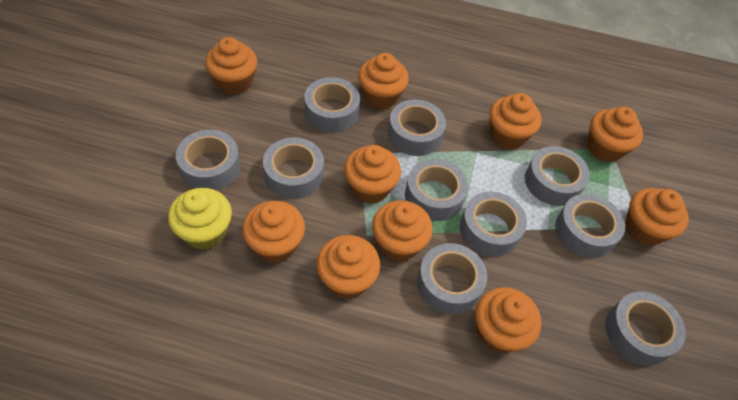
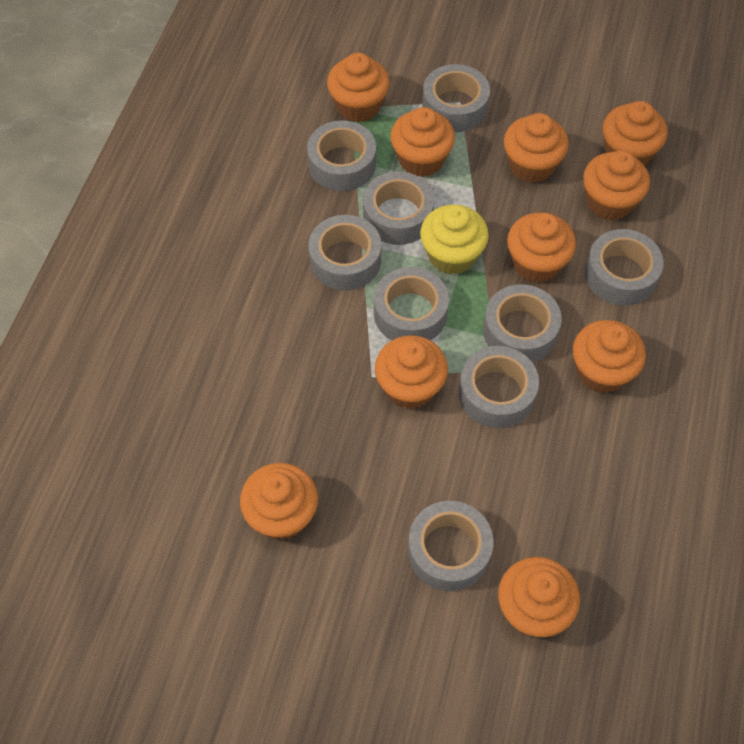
grey tape: 10 -> 9

